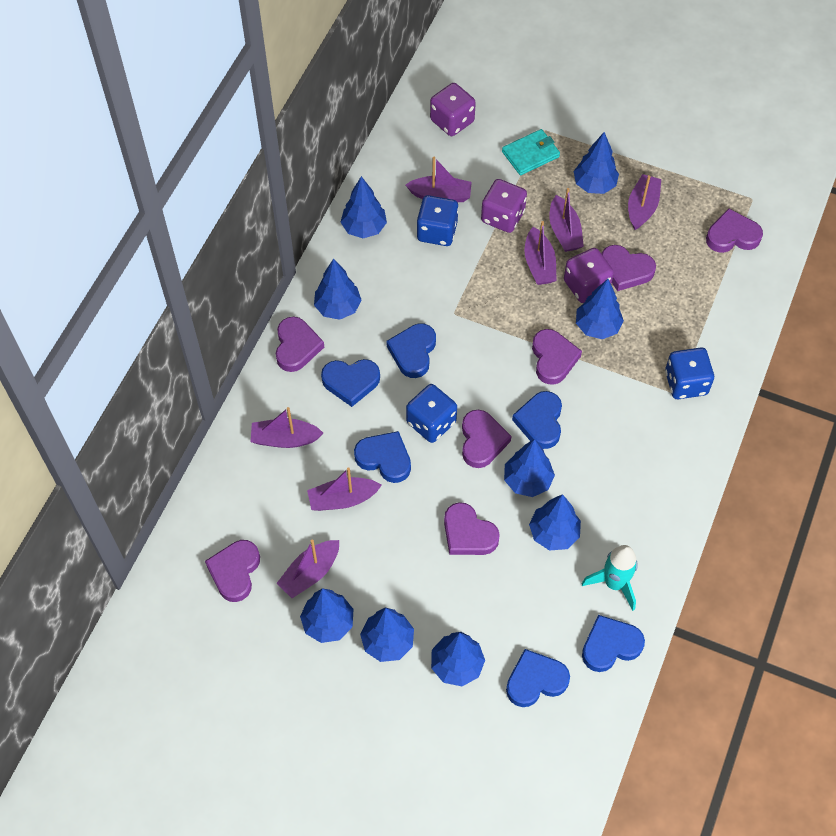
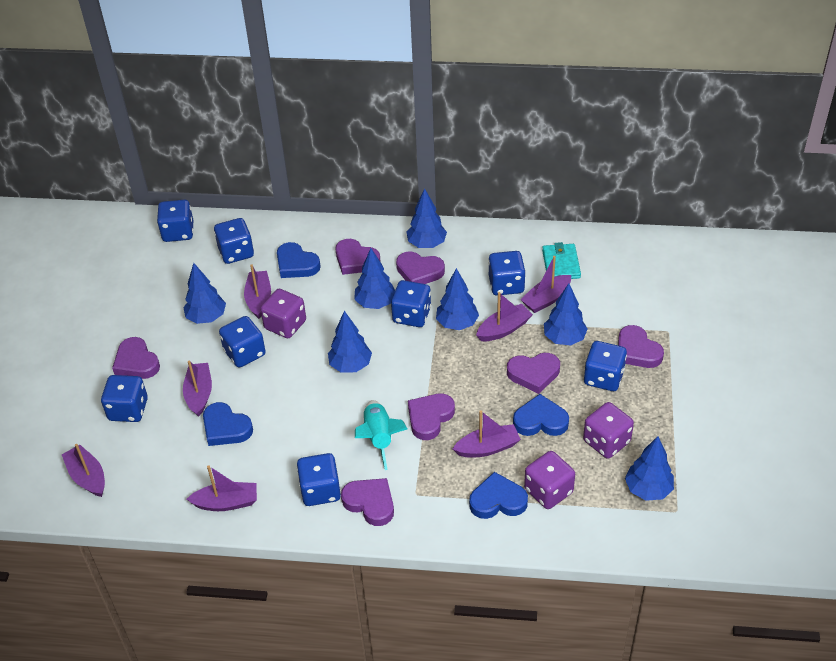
blue dice: 3 -> 8
blue heart: 6 -> 4
blue tree: 9 -> 7

